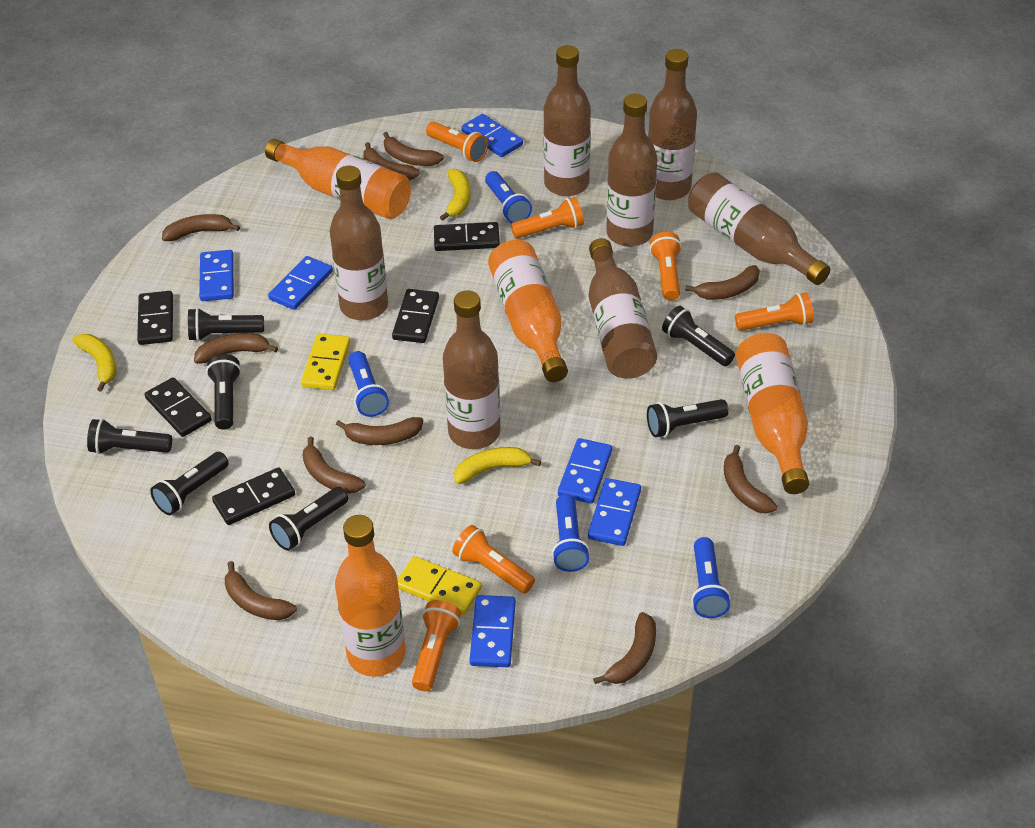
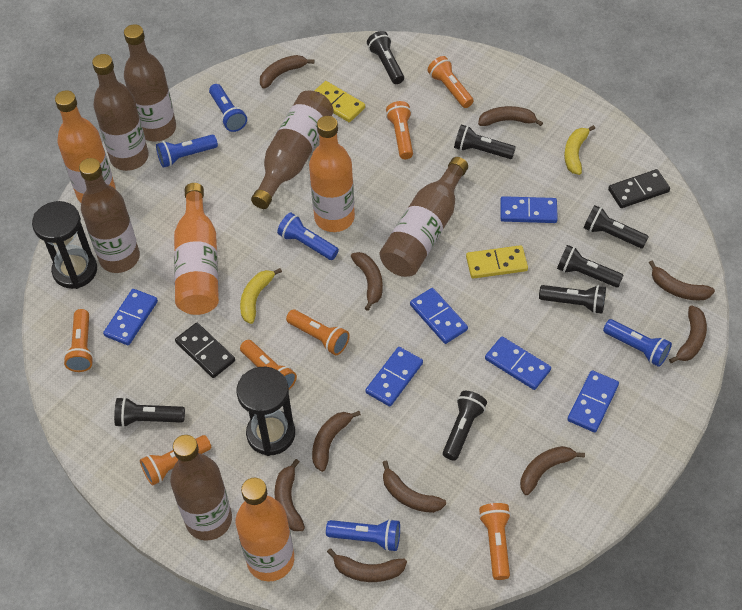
black domino: 5 -> 2
black hourglass: 0 -> 2
blue flashlight: 4 -> 5
brown bottle: 7 -> 6
orange flashlight: 6 -> 7
yellow banana: 3 -> 2

